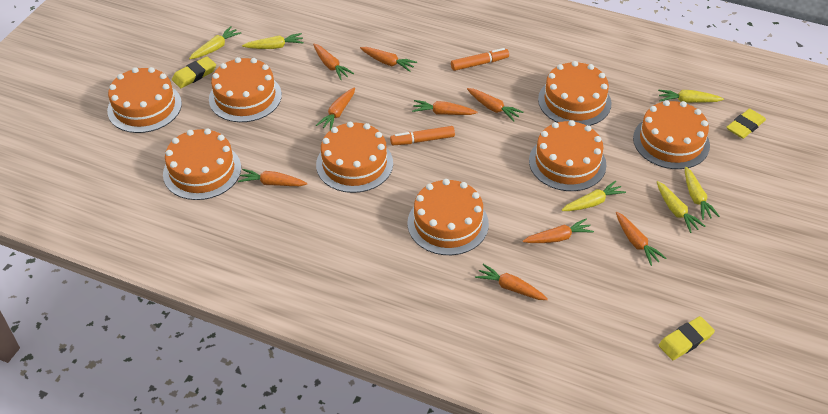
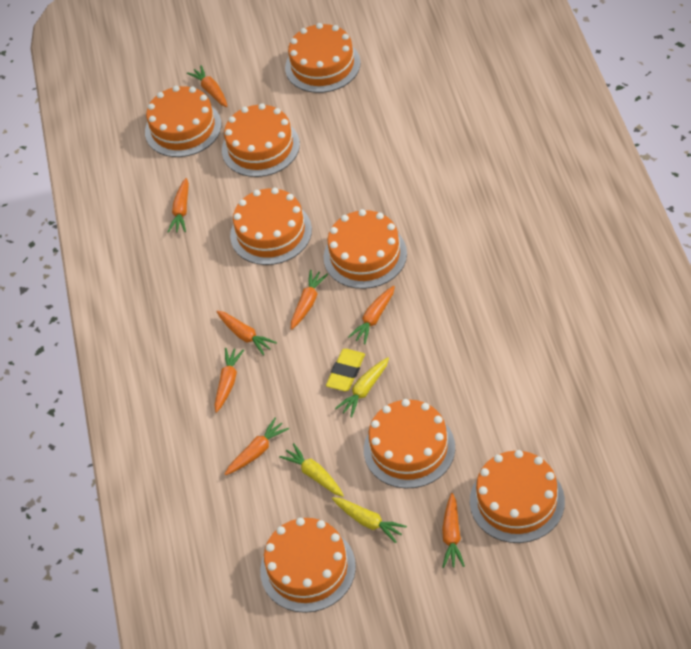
orange carrot: 9 -> 8
orange marker: 2 -> 0
yellow carrot: 6 -> 3
yellow eraser: 3 -> 1

